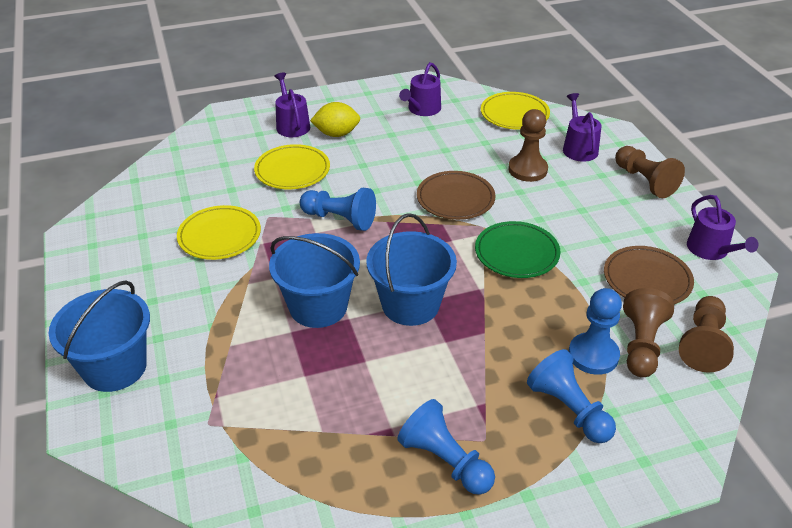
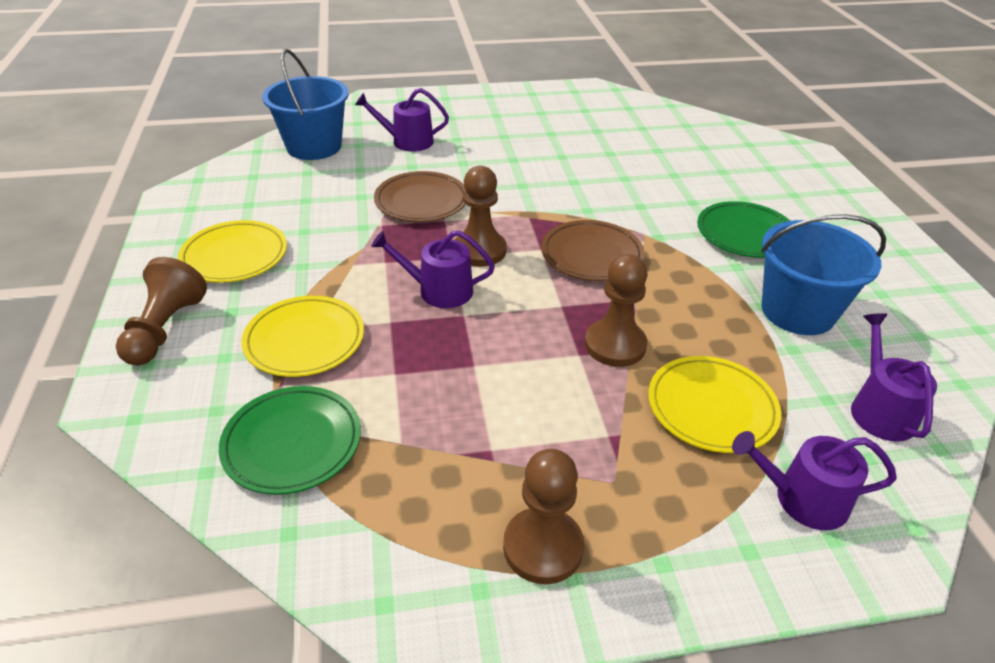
blue bucket: 3 -> 2
blue pawn: 4 -> 0
green plate: 1 -> 2
yellow lemon: 1 -> 0

